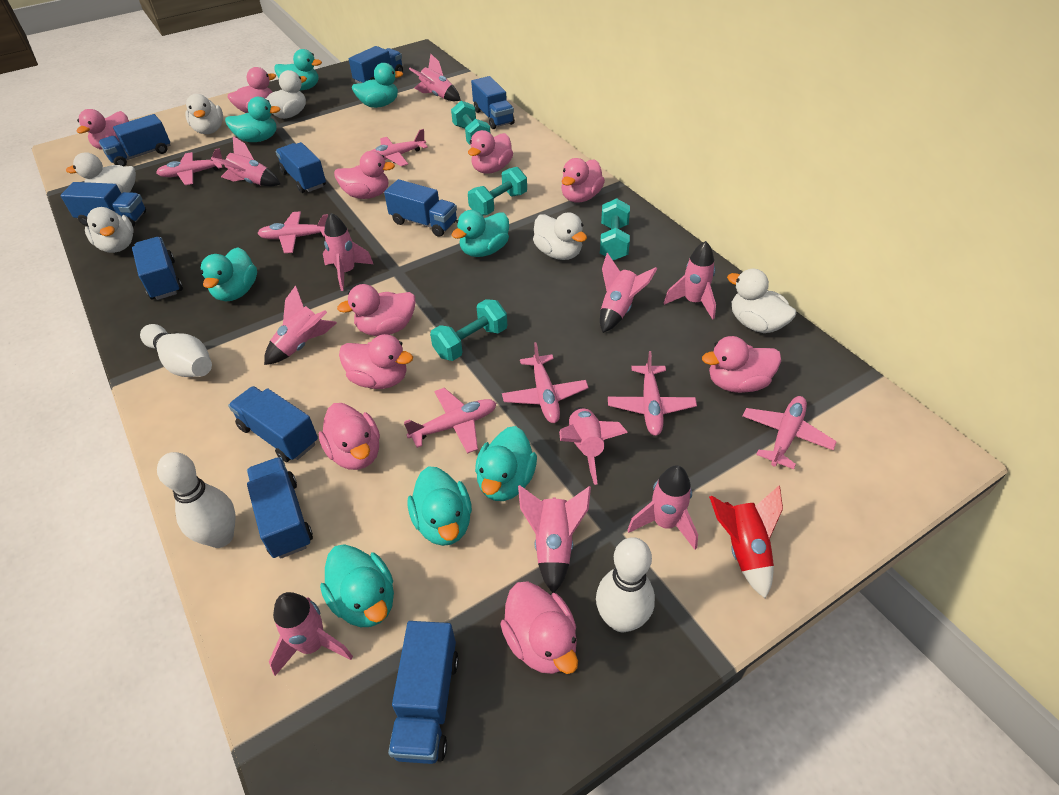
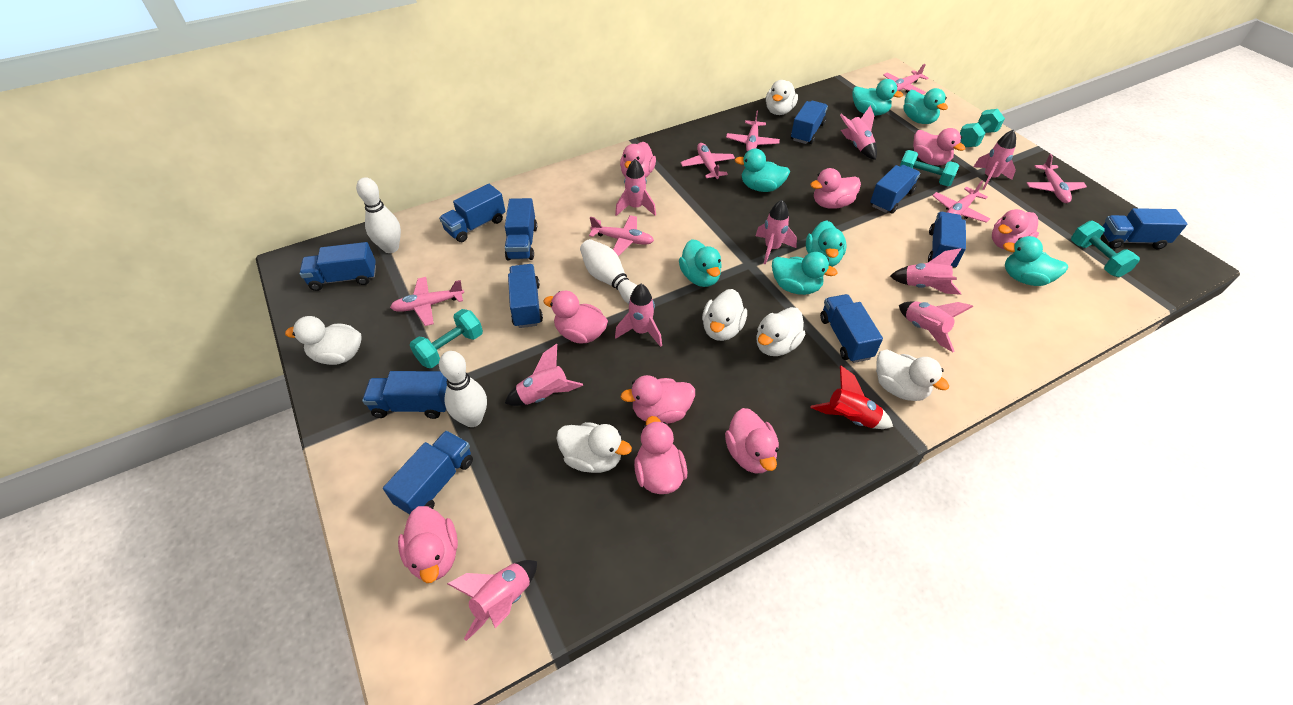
blue truck: 10 -> 11
pink duck: 10 -> 9
pink rocket: 10 -> 9
turquoise duck: 8 -> 7

